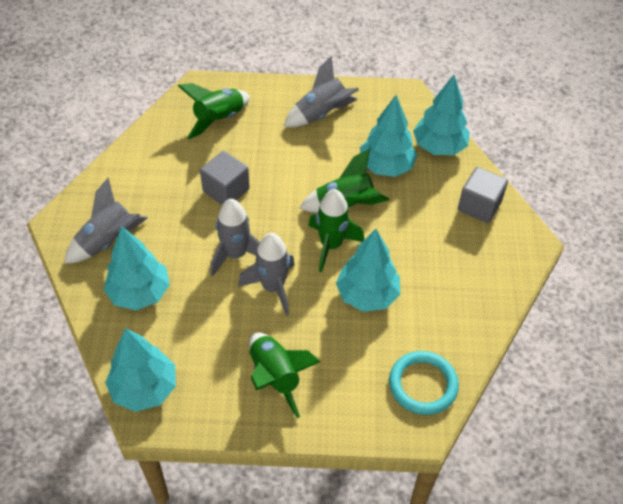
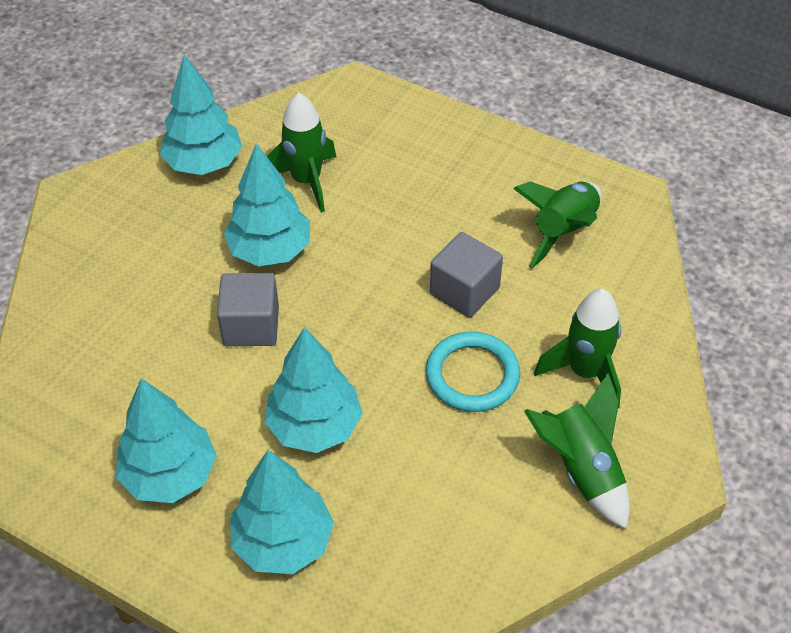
grey rocket: 4 -> 0

